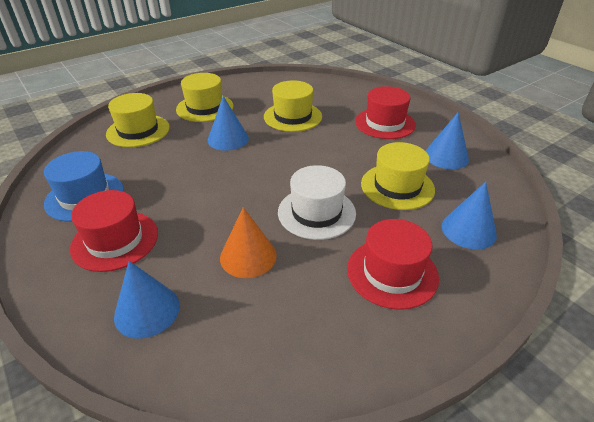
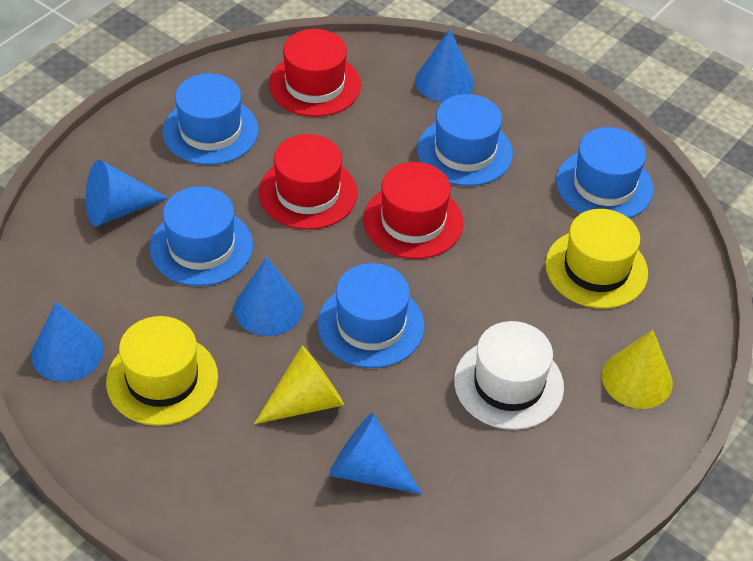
blue cone: 4 -> 5
blue hat: 1 -> 5
orange cone: 1 -> 0
yellow cone: 0 -> 2
yellow hat: 4 -> 2

